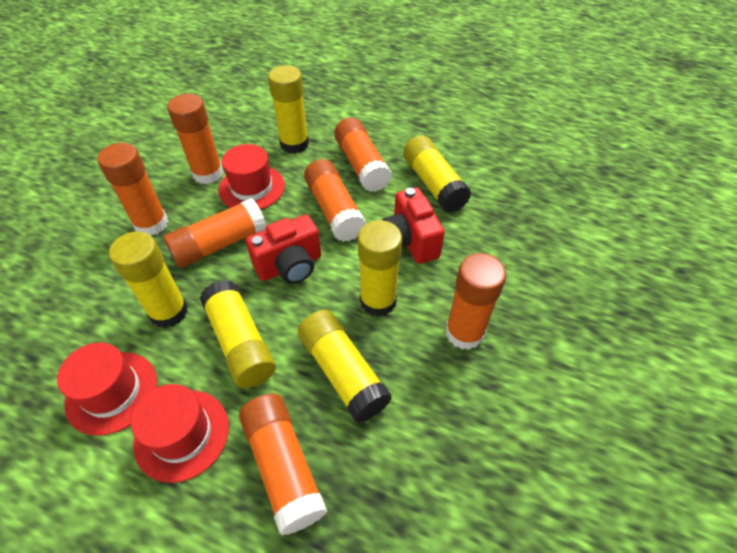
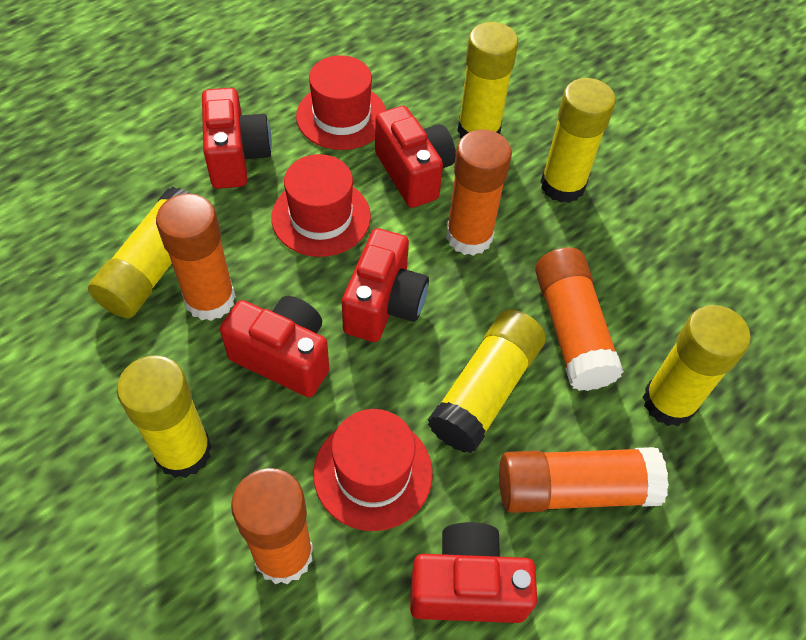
orange glue stick: 7 -> 5
red camera: 2 -> 5

